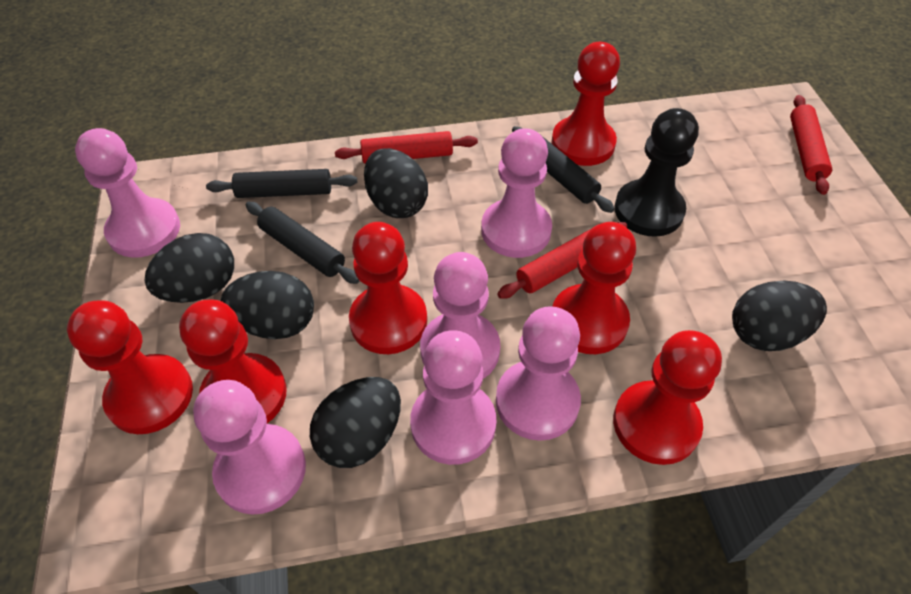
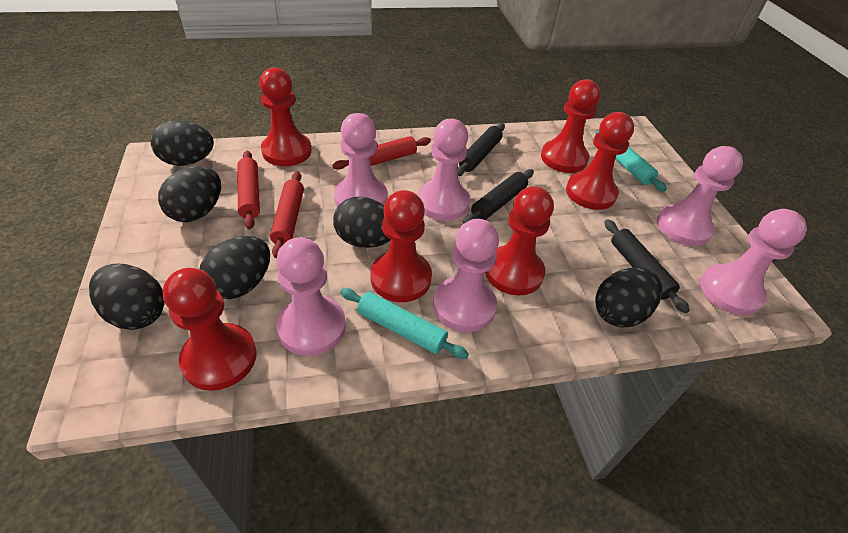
black egg: 5 -> 6
black pawn: 1 -> 0
turquoise rolling pin: 0 -> 2

